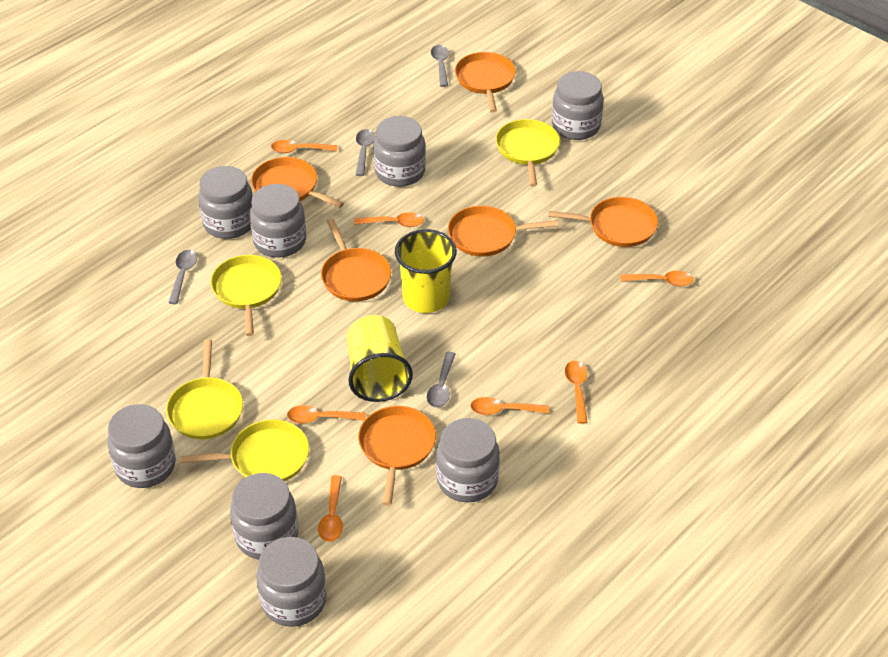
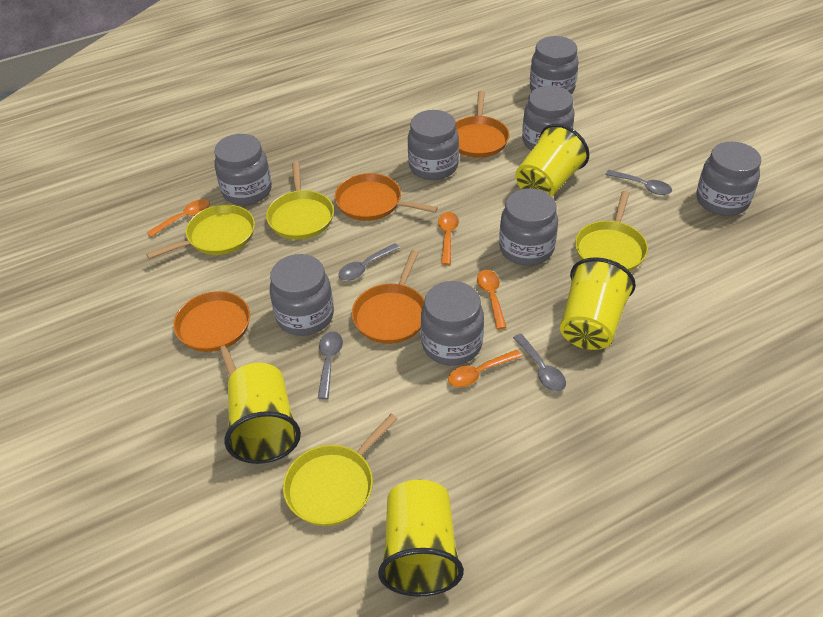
orange pan: 6 -> 4
orange spoon: 7 -> 4
yellow cup: 2 -> 4

